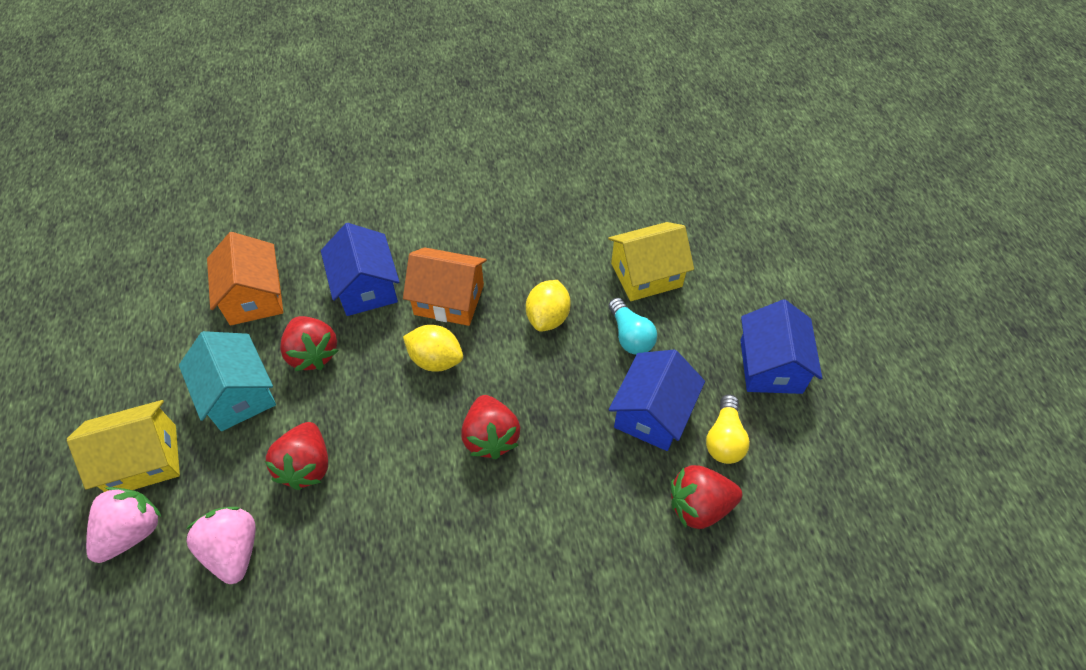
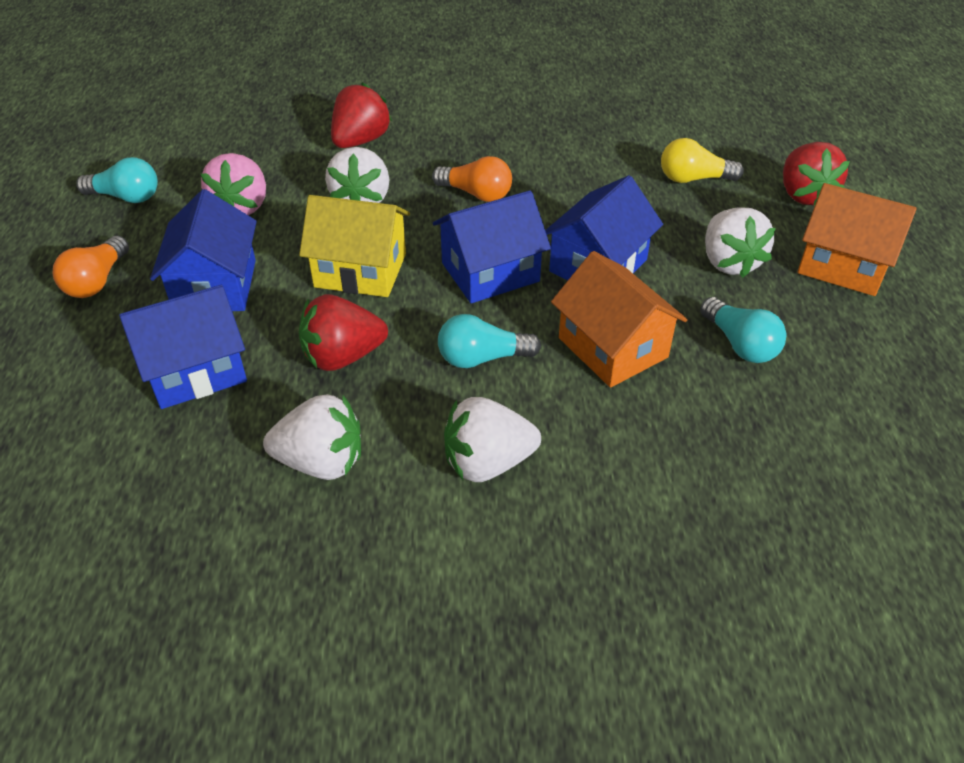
blue house: 3 -> 4
orange light bulb: 0 -> 2
pink strawberry: 2 -> 1
red strawberry: 4 -> 3
turquoise house: 1 -> 0
turquoise light bulb: 1 -> 3
white strawberry: 0 -> 4
yellow house: 2 -> 1
yellow lemon: 2 -> 0

